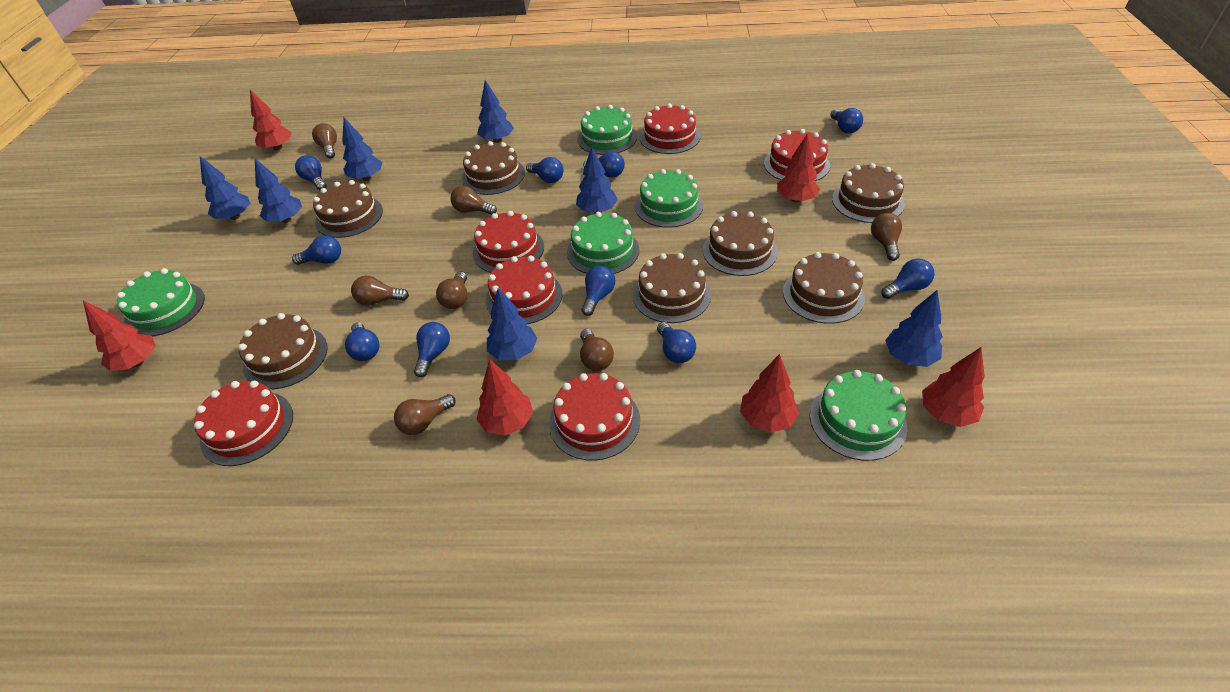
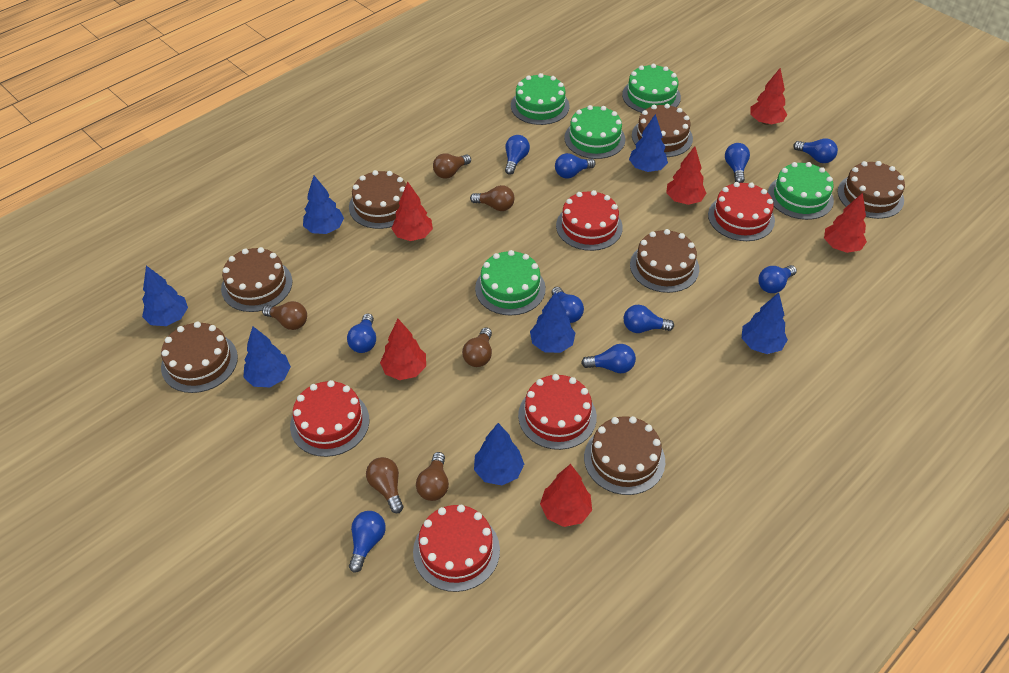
brown light bulb: 7 -> 6
red cake: 6 -> 5

